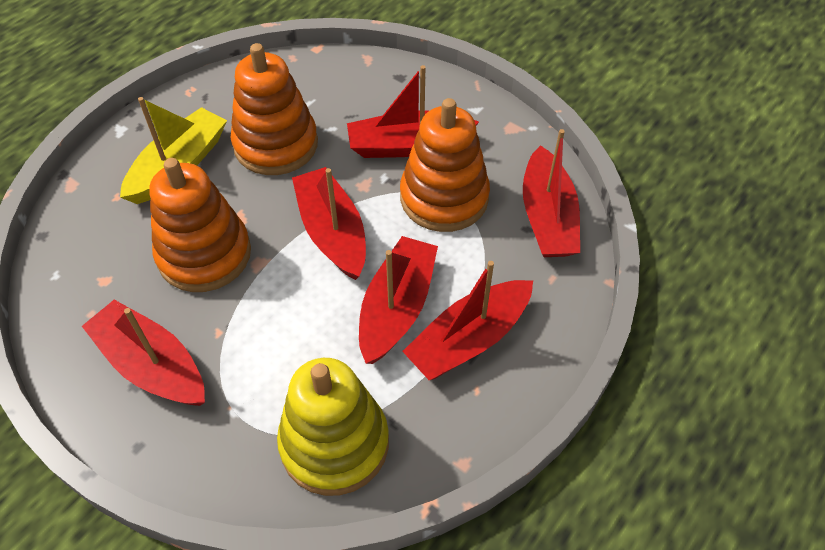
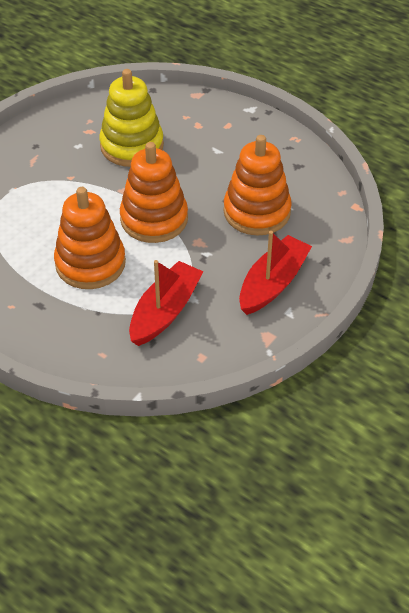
red boat: 6 -> 2
yellow boat: 1 -> 0

